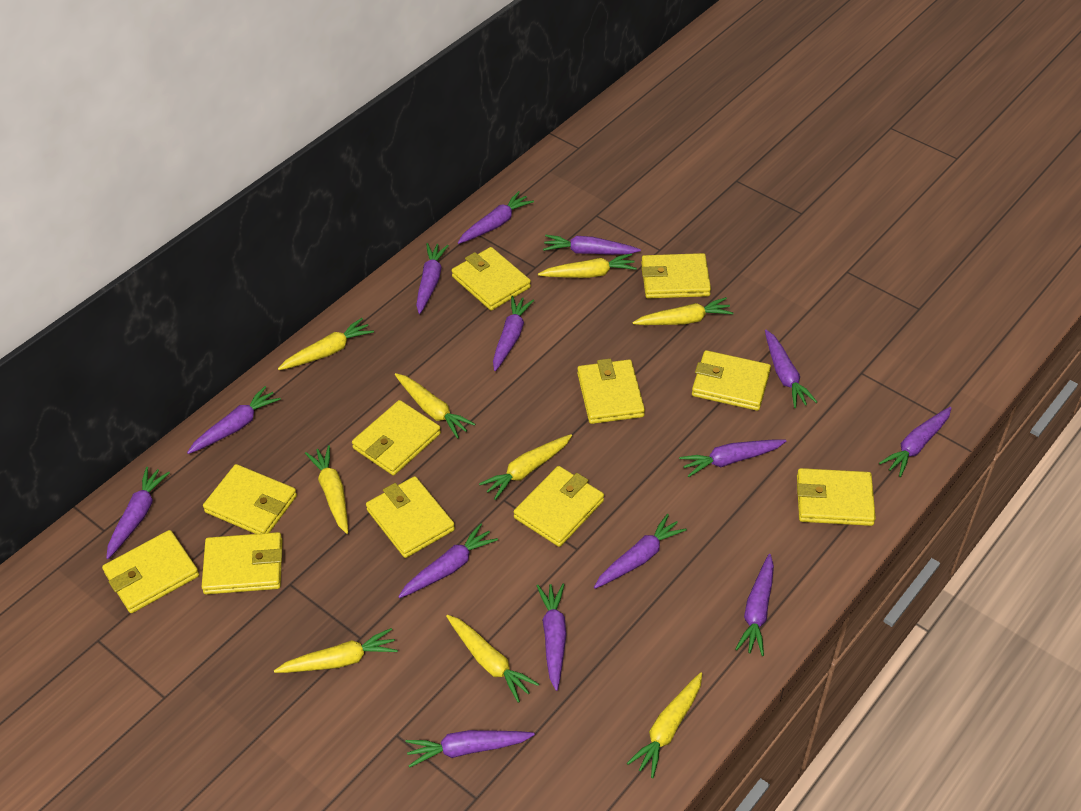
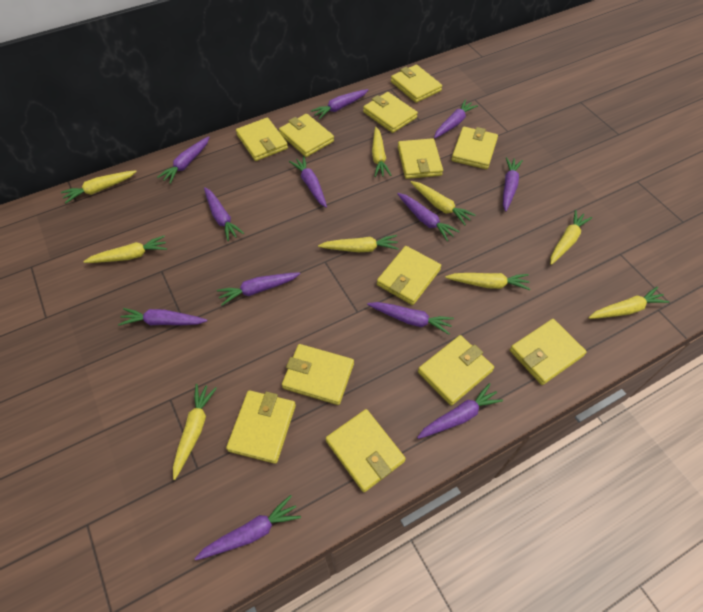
purple carrot: 14 -> 12
yellow wallet: 11 -> 12

